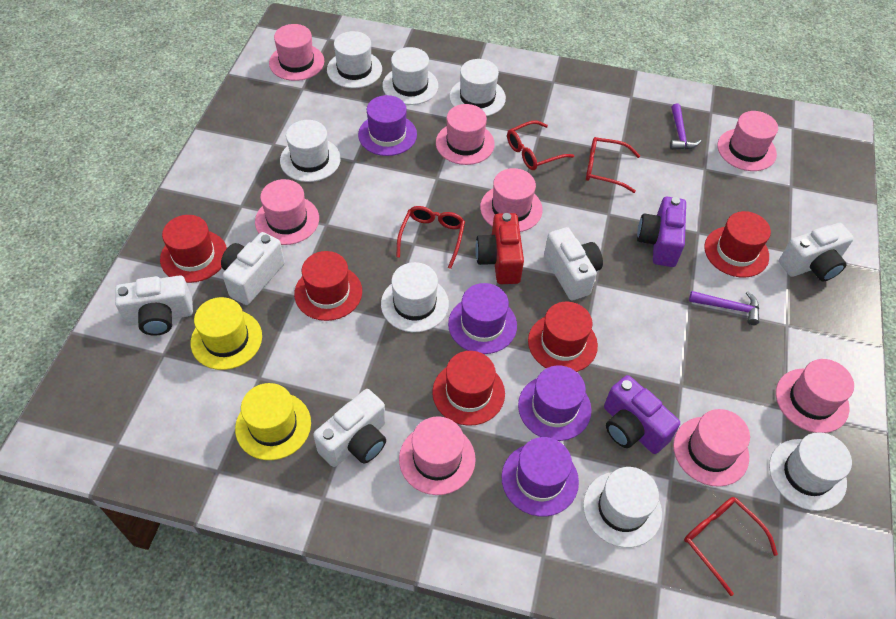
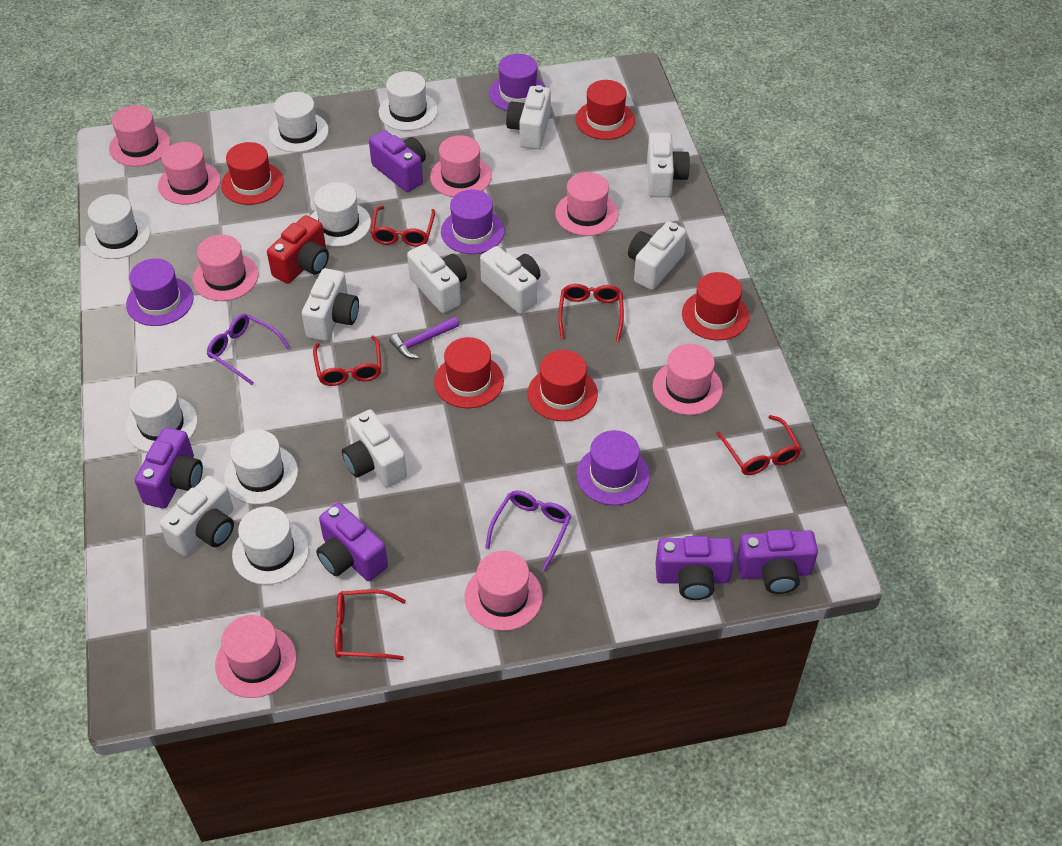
purple camera: 2 -> 5
purple glasses: 0 -> 2
purple hammer: 2 -> 1
red glasses: 4 -> 5
white camera: 5 -> 8
yellow hat: 2 -> 0

